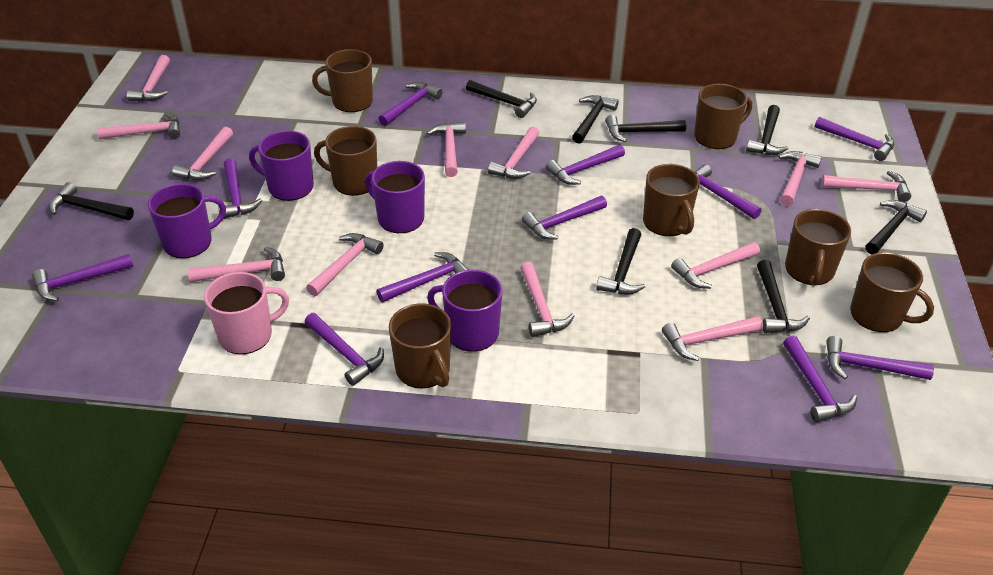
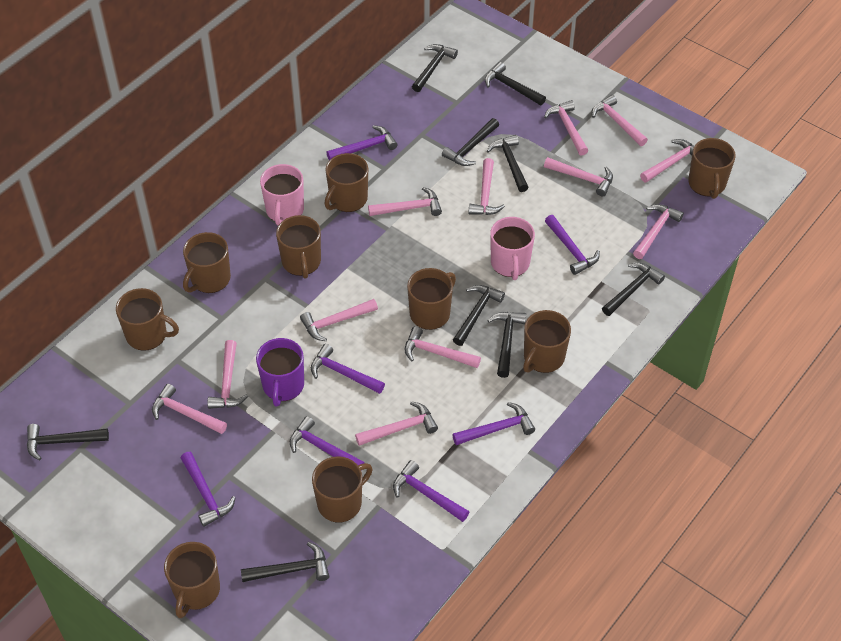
black hammer: 8 -> 9
brown mug: 7 -> 9
pink mug: 1 -> 2
purple hammer: 11 -> 7
purple mug: 4 -> 1

